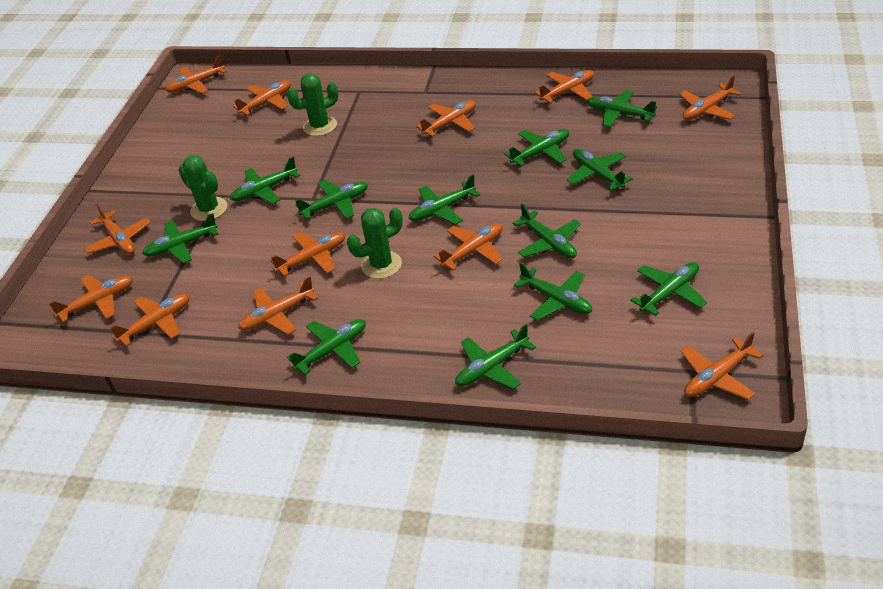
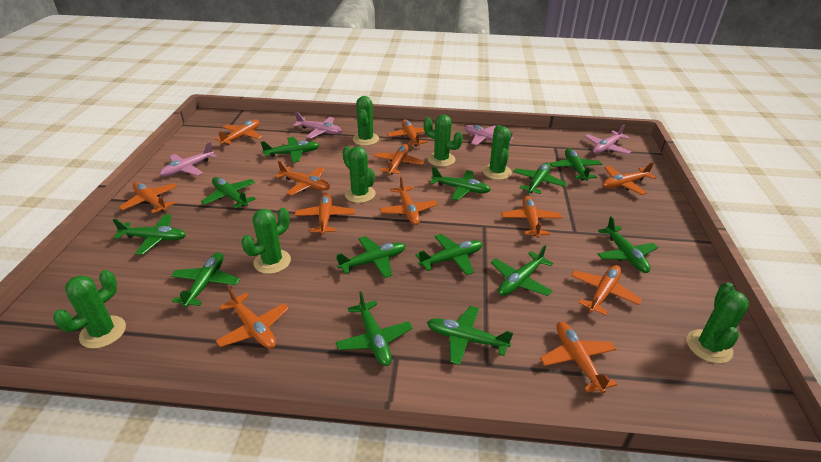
green cactus: 3 -> 7
green plane: 12 -> 13
pink plane: 0 -> 4

